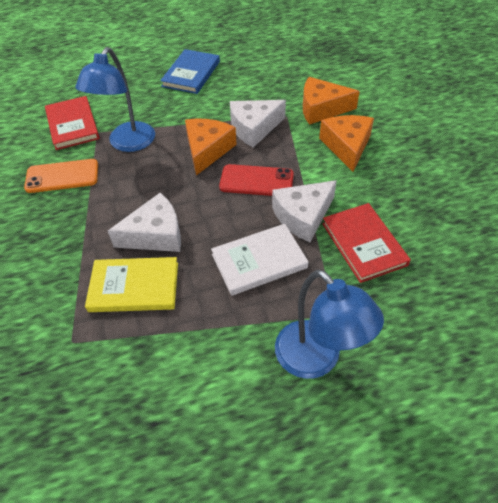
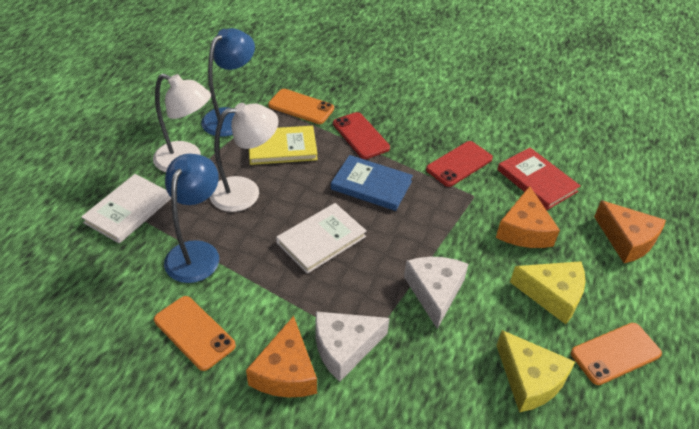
orange phone: 1 -> 3
red book: 2 -> 1
red phone: 1 -> 2
white book: 1 -> 2
white cheese: 3 -> 2
white lamp: 0 -> 2
yellow cheese: 0 -> 2

